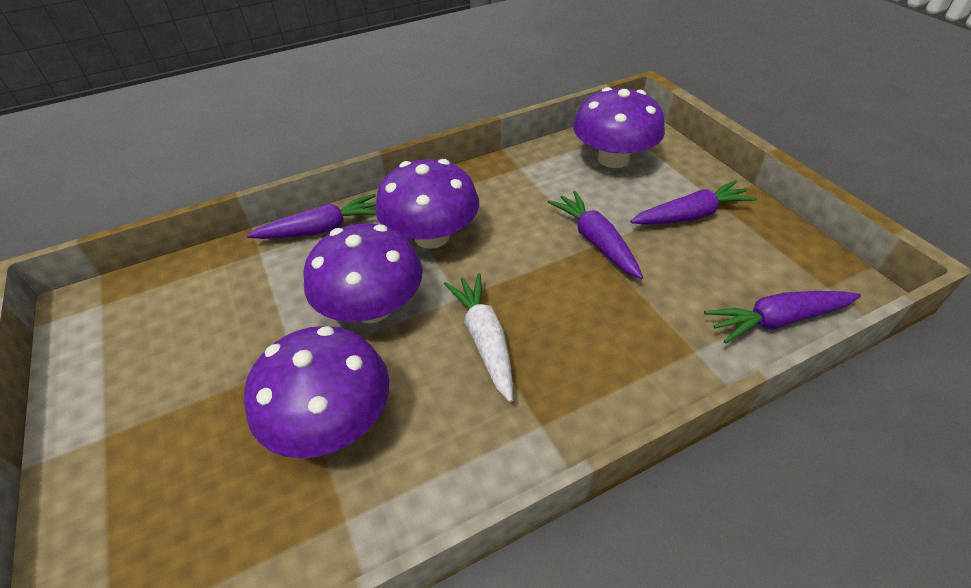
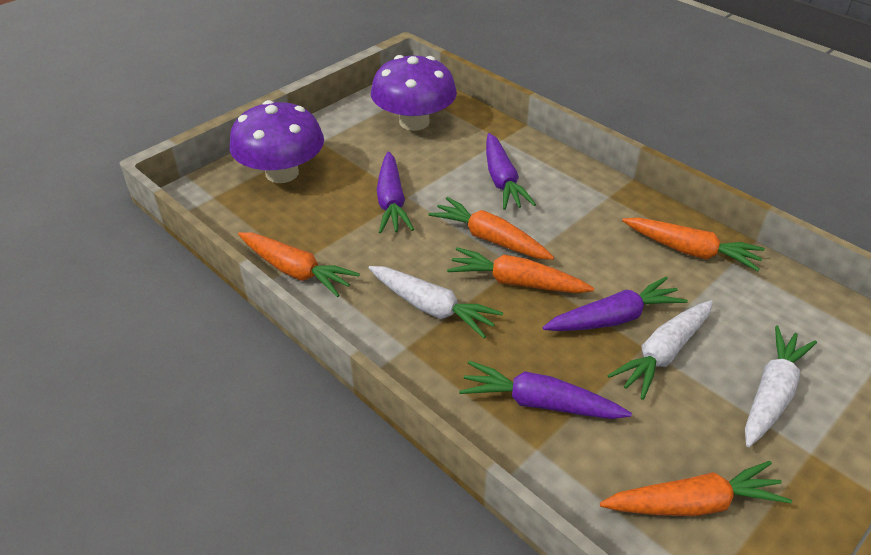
orange carrot: 0 -> 5
purple mushroom: 4 -> 2
white carrot: 1 -> 3

